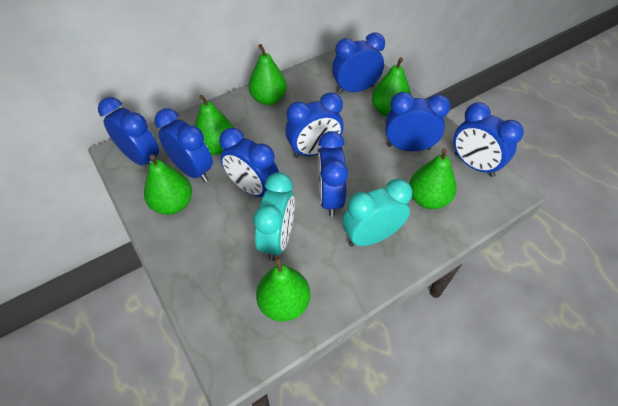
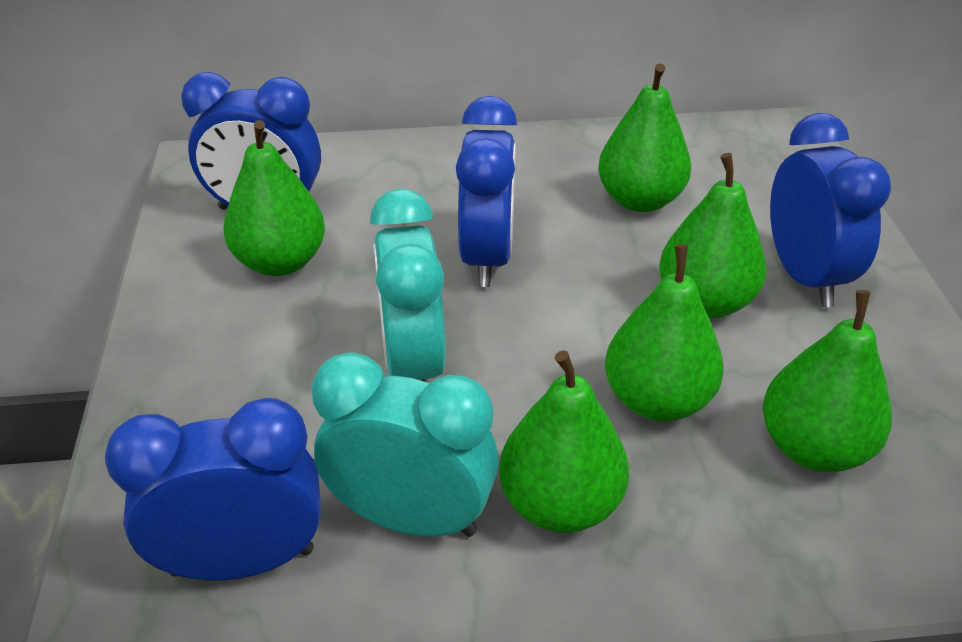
blue clock: 8 -> 4

